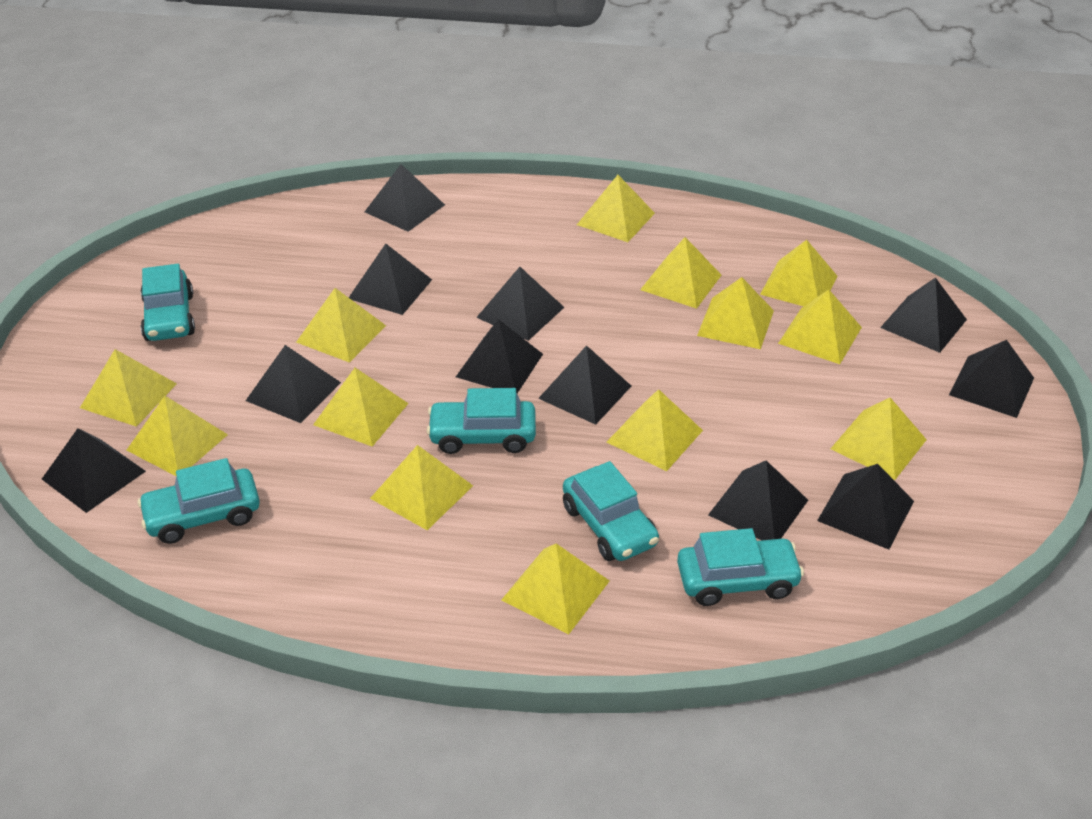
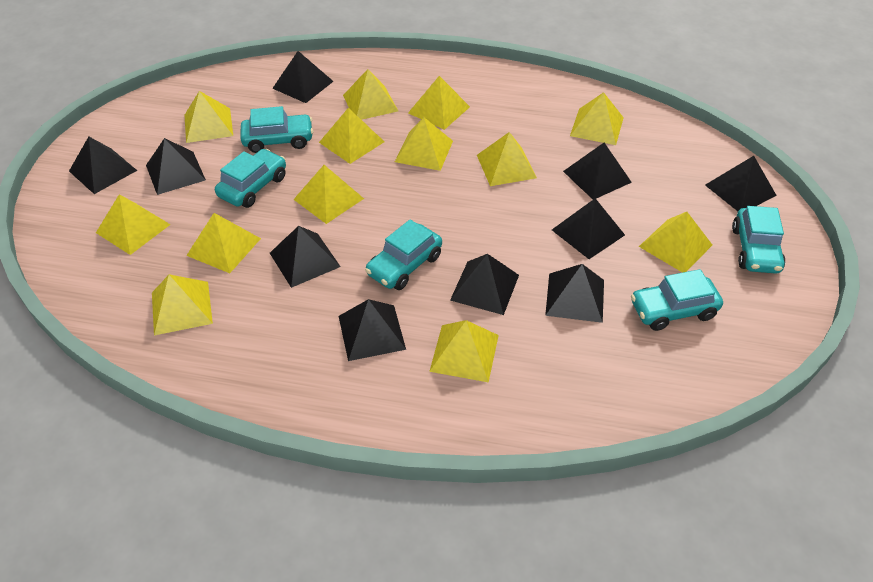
black pyramid: 11 -> 10

